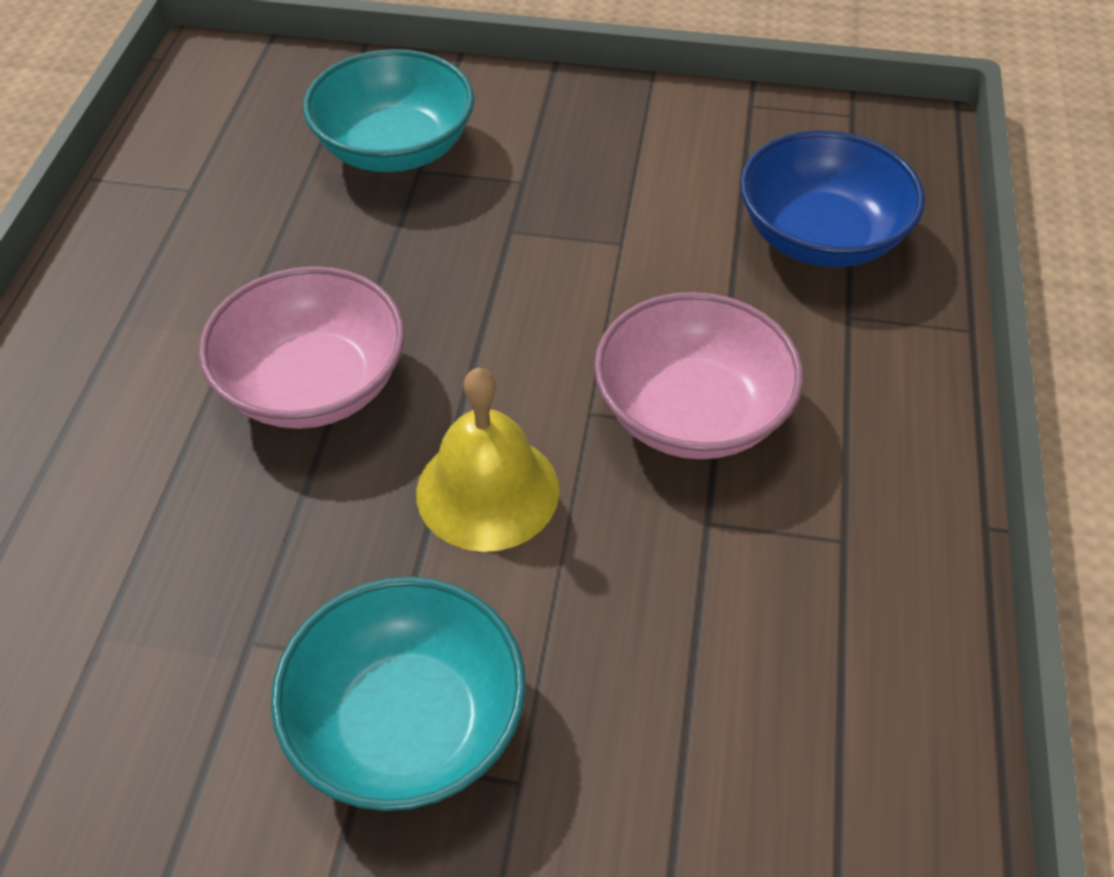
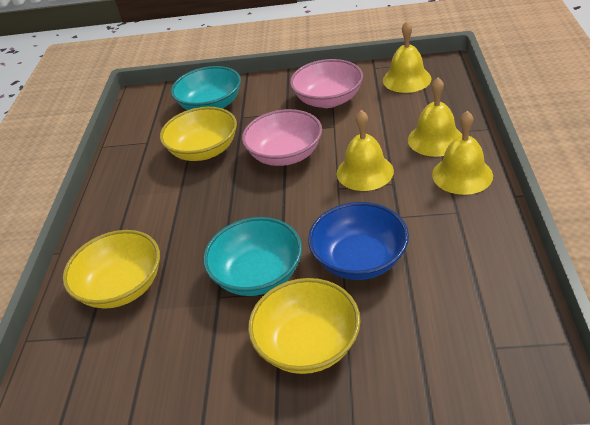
yellow bell: 1 -> 4
yellow bowl: 0 -> 3

